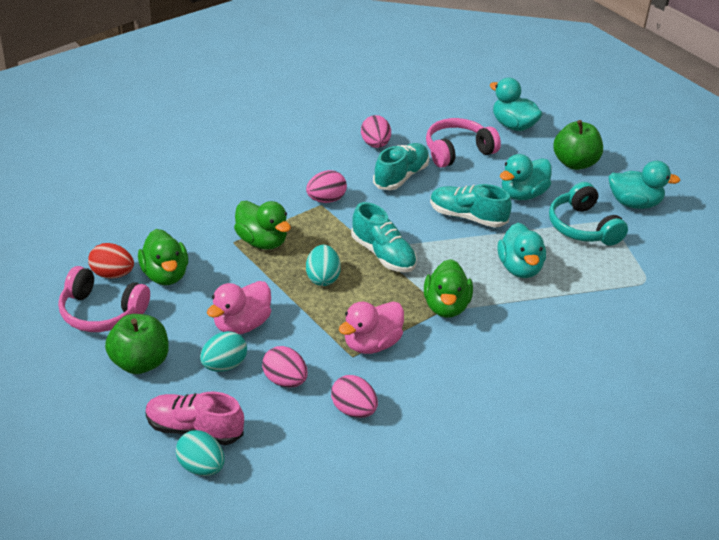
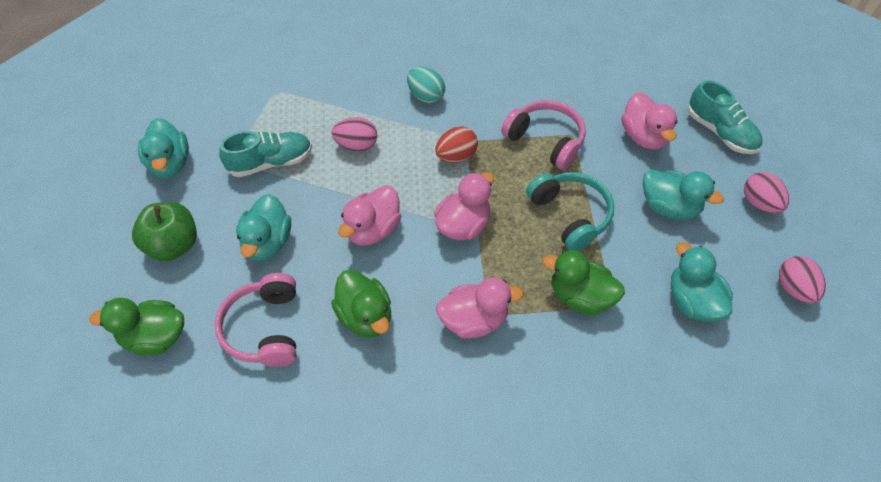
green apple: 2 -> 1
pink duck: 2 -> 4
pink egg: 4 -> 3
pink shoe: 1 -> 0
turquoise egg: 3 -> 1
turquoise shoe: 3 -> 2

